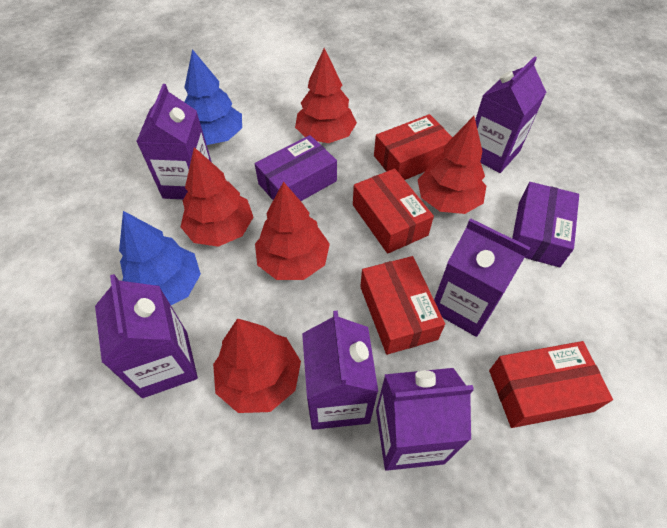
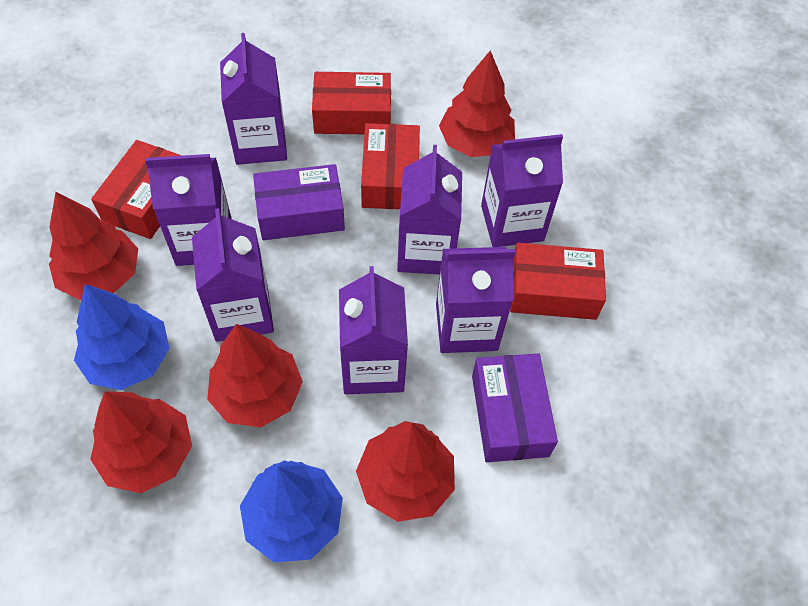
purple carton: 6 -> 7

